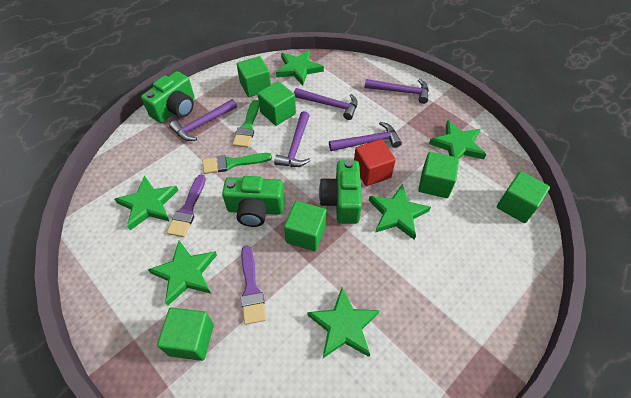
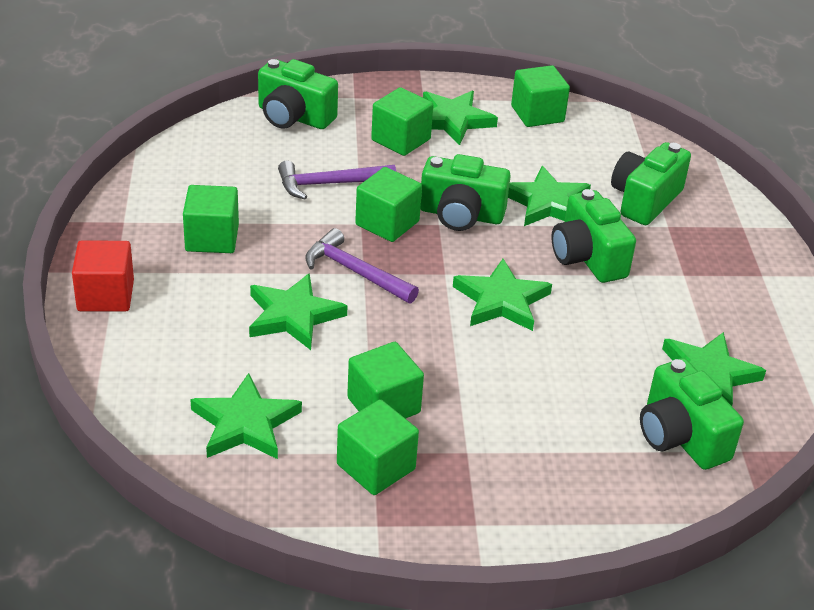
green brush: 2 -> 0
green camera: 3 -> 5
purple brush: 2 -> 0
purple hammer: 5 -> 2

